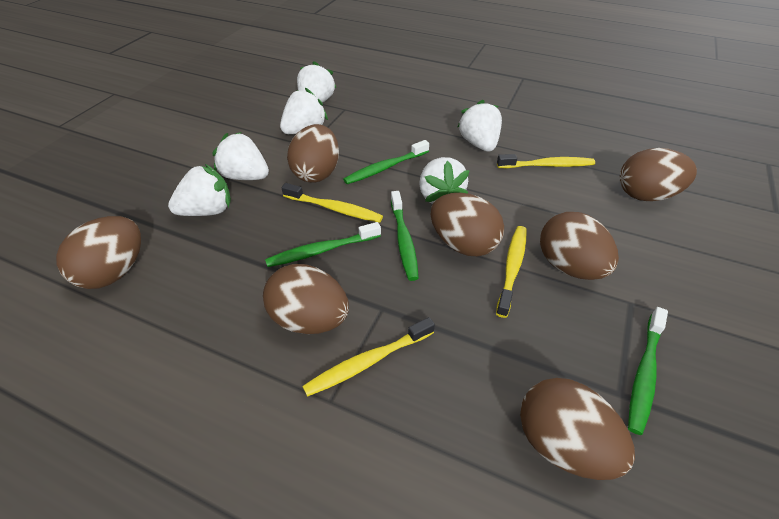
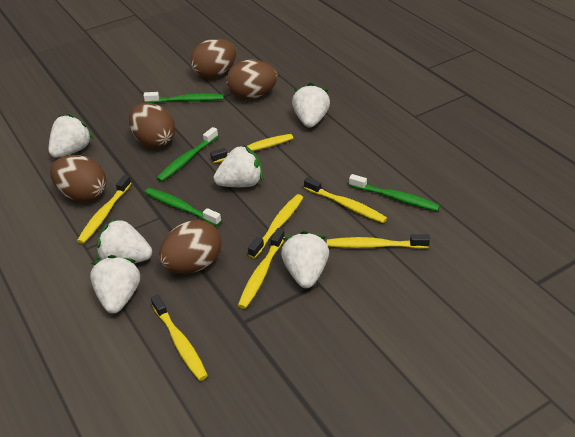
brown egg: 7 -> 5
yellow toothbrush: 4 -> 7

